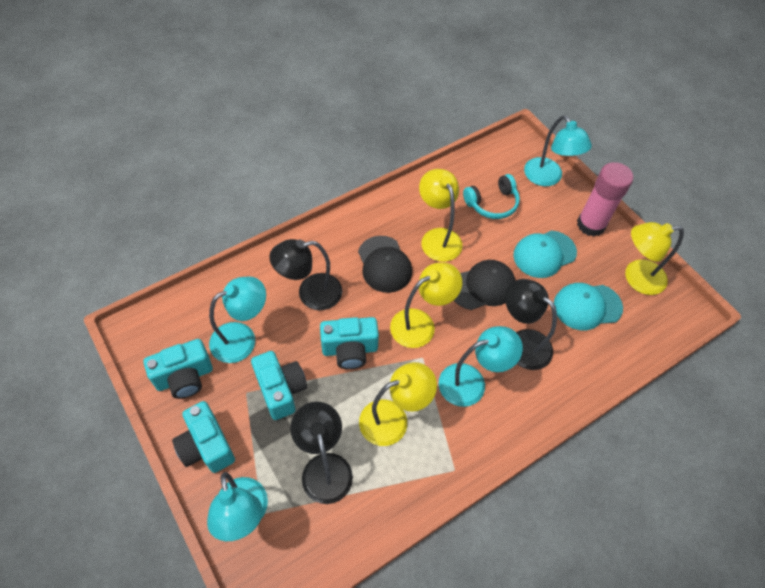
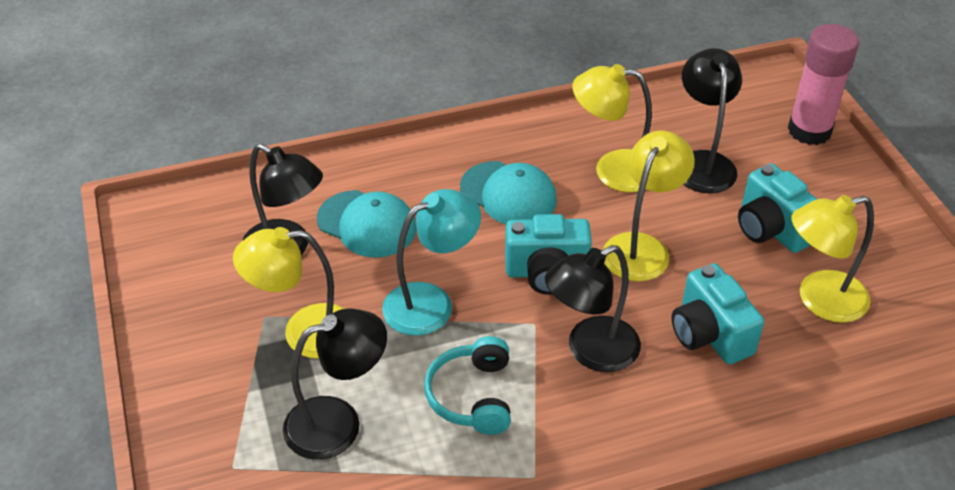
black cap: 2 -> 0
black lamp: 3 -> 4
turquoise camera: 4 -> 3
turquoise lamp: 4 -> 1

